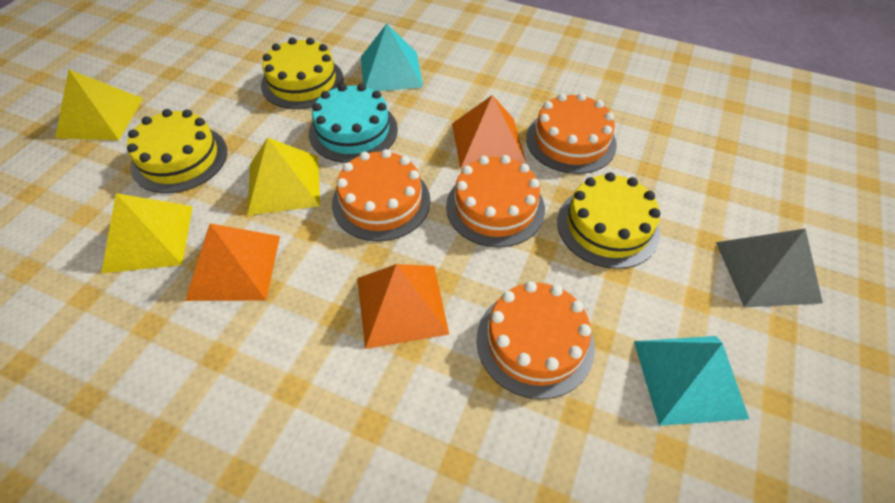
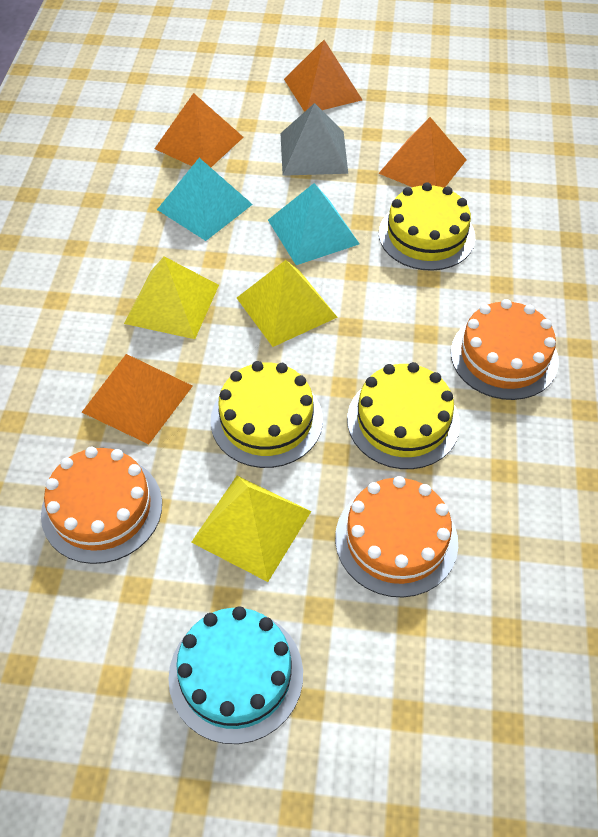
orange cake: 4 -> 3
orange pyramid: 3 -> 4

